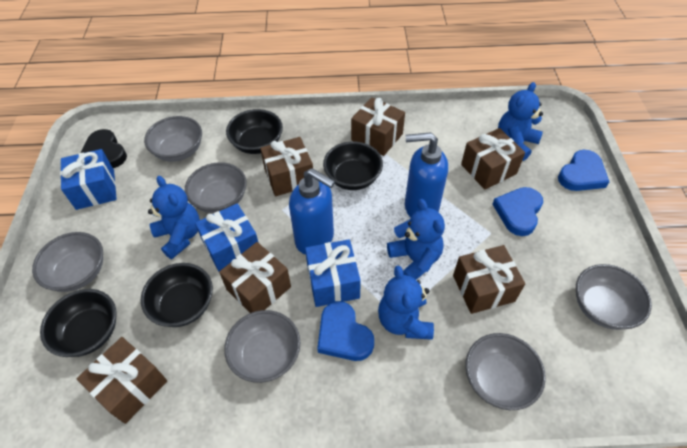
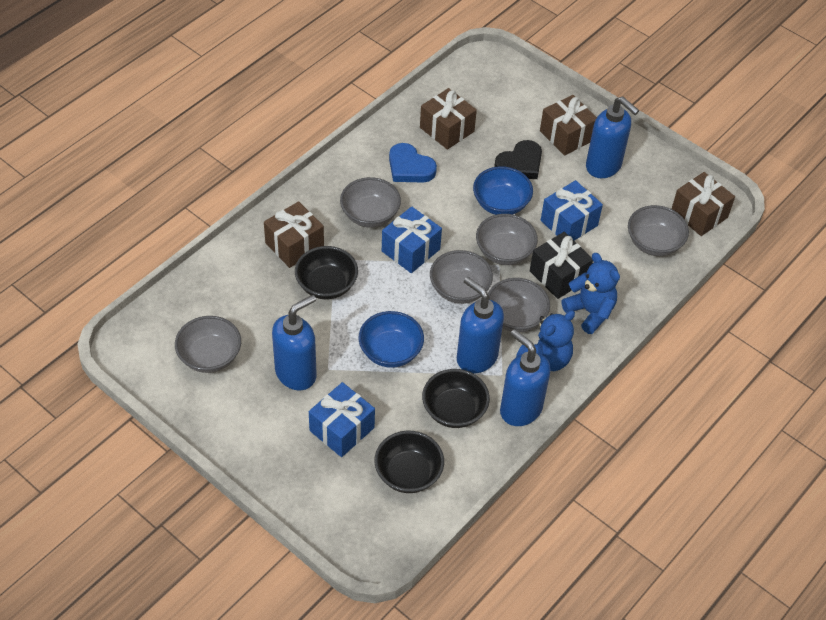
black bowl: 4 -> 3
black gift: 0 -> 1
blue bowl: 0 -> 2
blue heart: 3 -> 1
blue soap dispenser: 2 -> 4
blue teddy bear: 4 -> 2
brown gift: 6 -> 4

